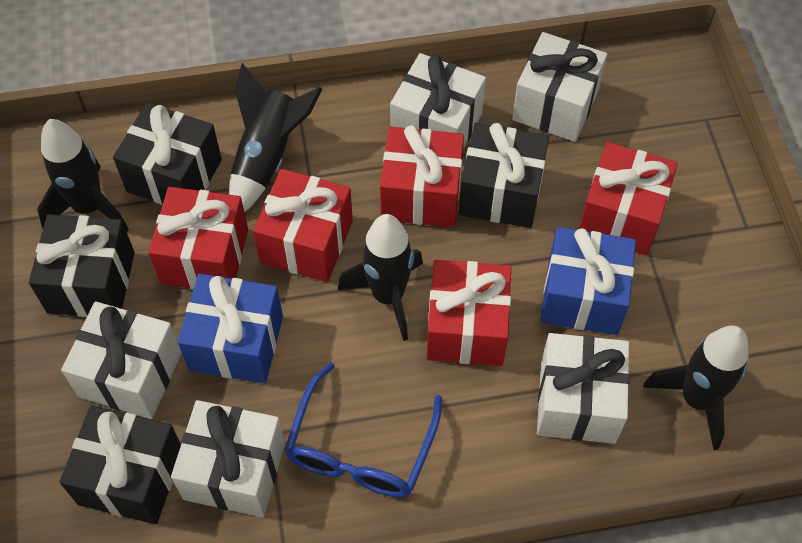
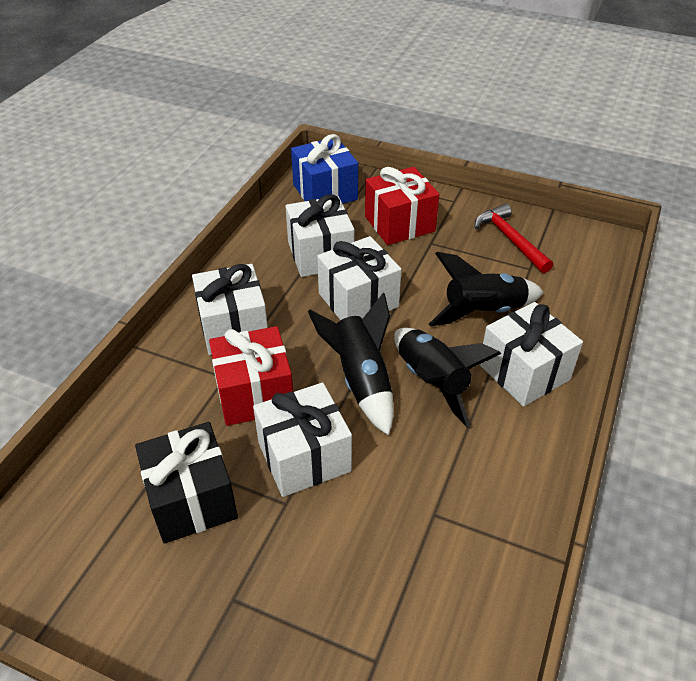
black gift: 4 -> 1
black rocket: 4 -> 3
blue gift: 2 -> 1
blue glasses: 1 -> 0
red gift: 5 -> 2
red hammer: 0 -> 1

